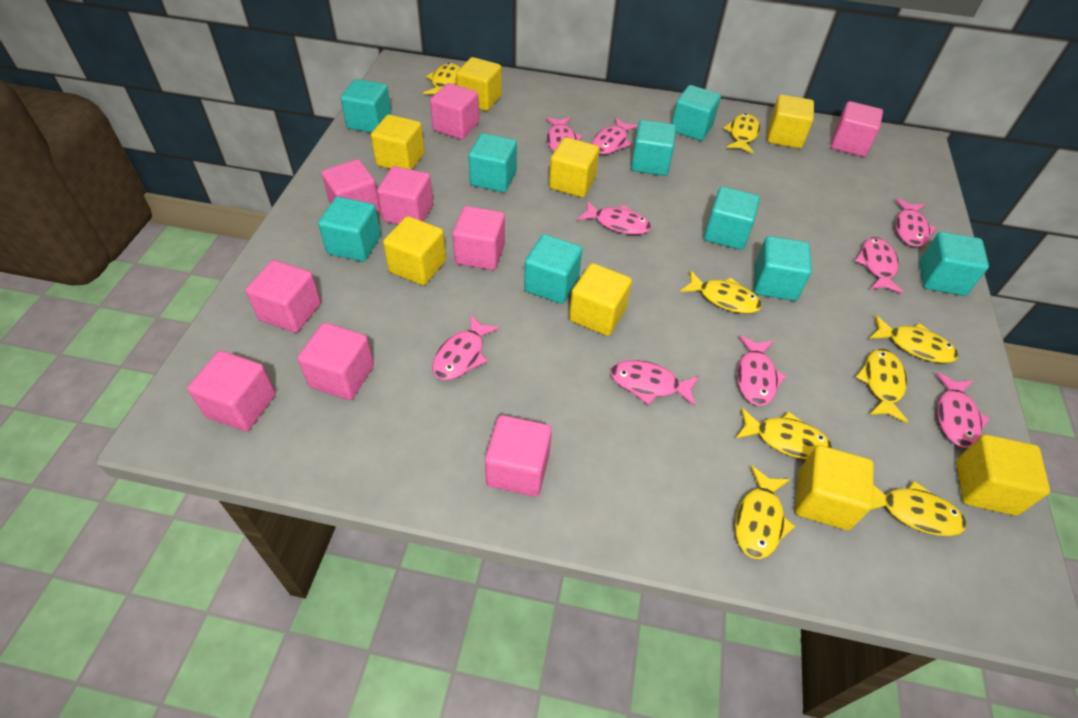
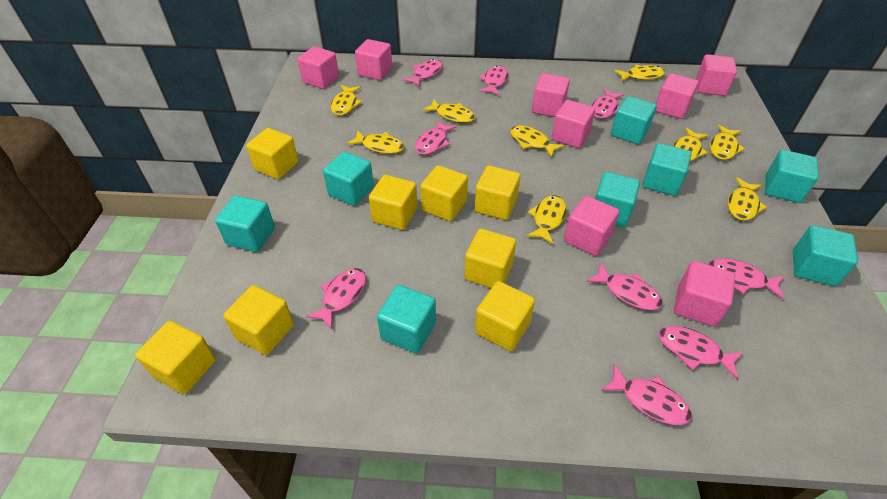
pink cube: 9 -> 8
turquoise cube: 9 -> 8
yellow fish: 8 -> 9

